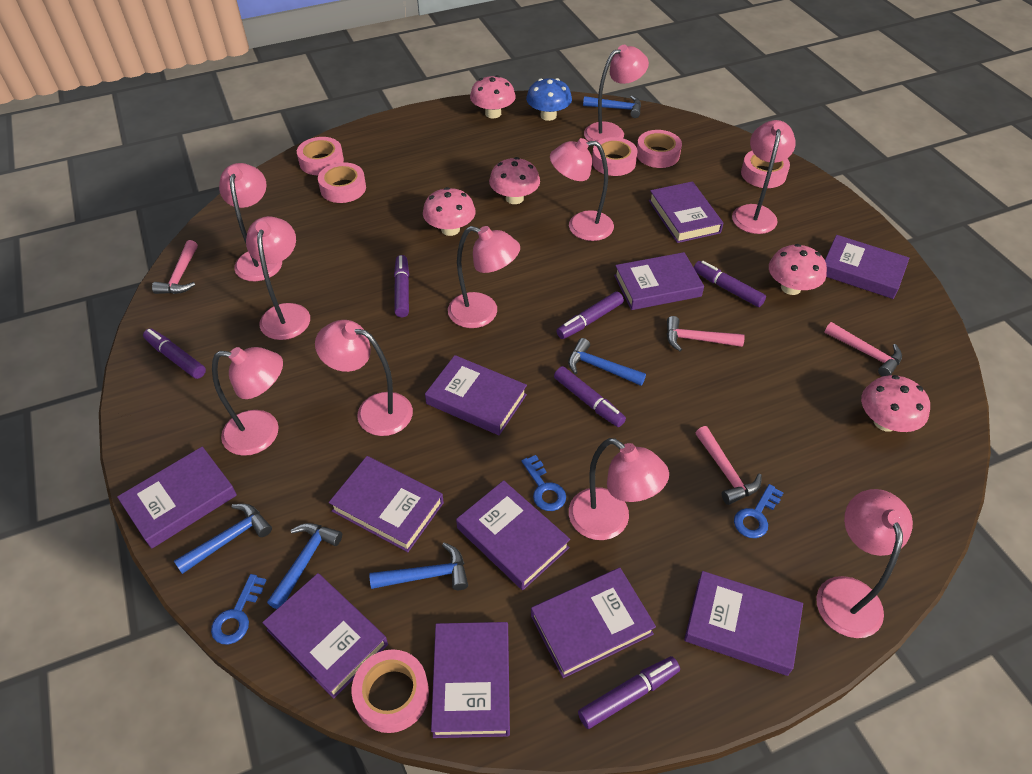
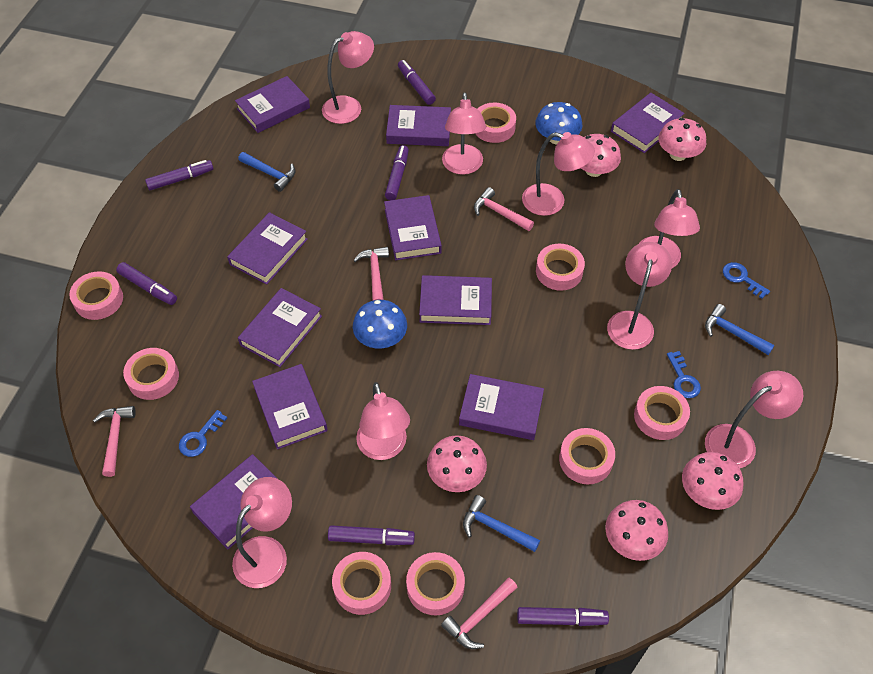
blue hammer: 5 -> 3
blue mushroom: 1 -> 2
pink lamp: 10 -> 8
pink tape: 6 -> 8
purple book: 11 -> 10

